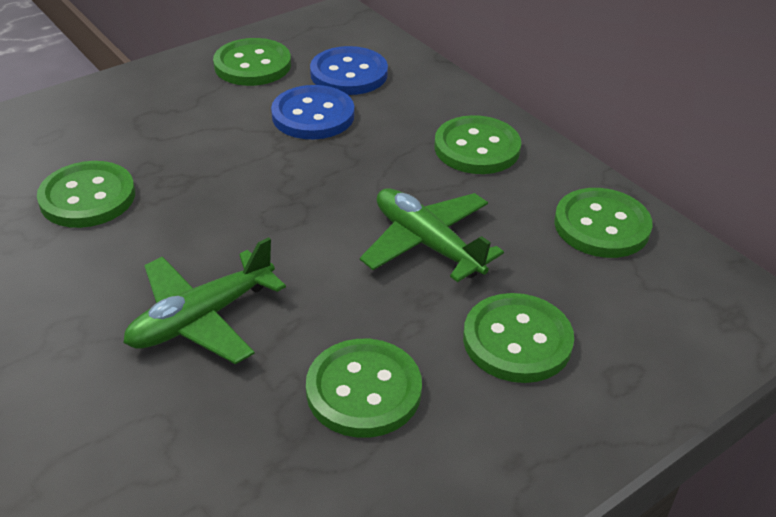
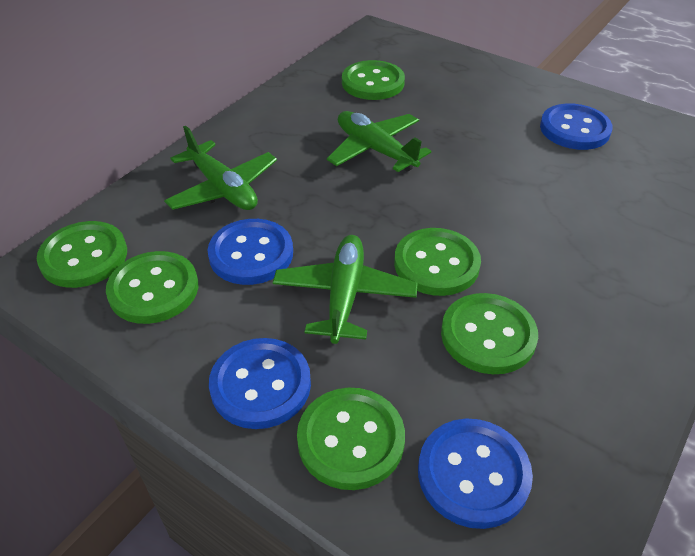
blue button: 2 -> 4
green plane: 2 -> 3

